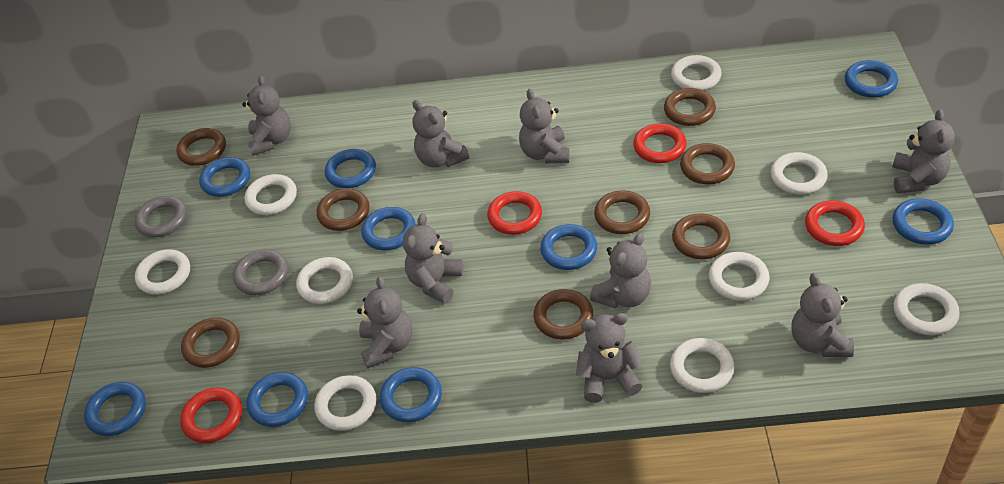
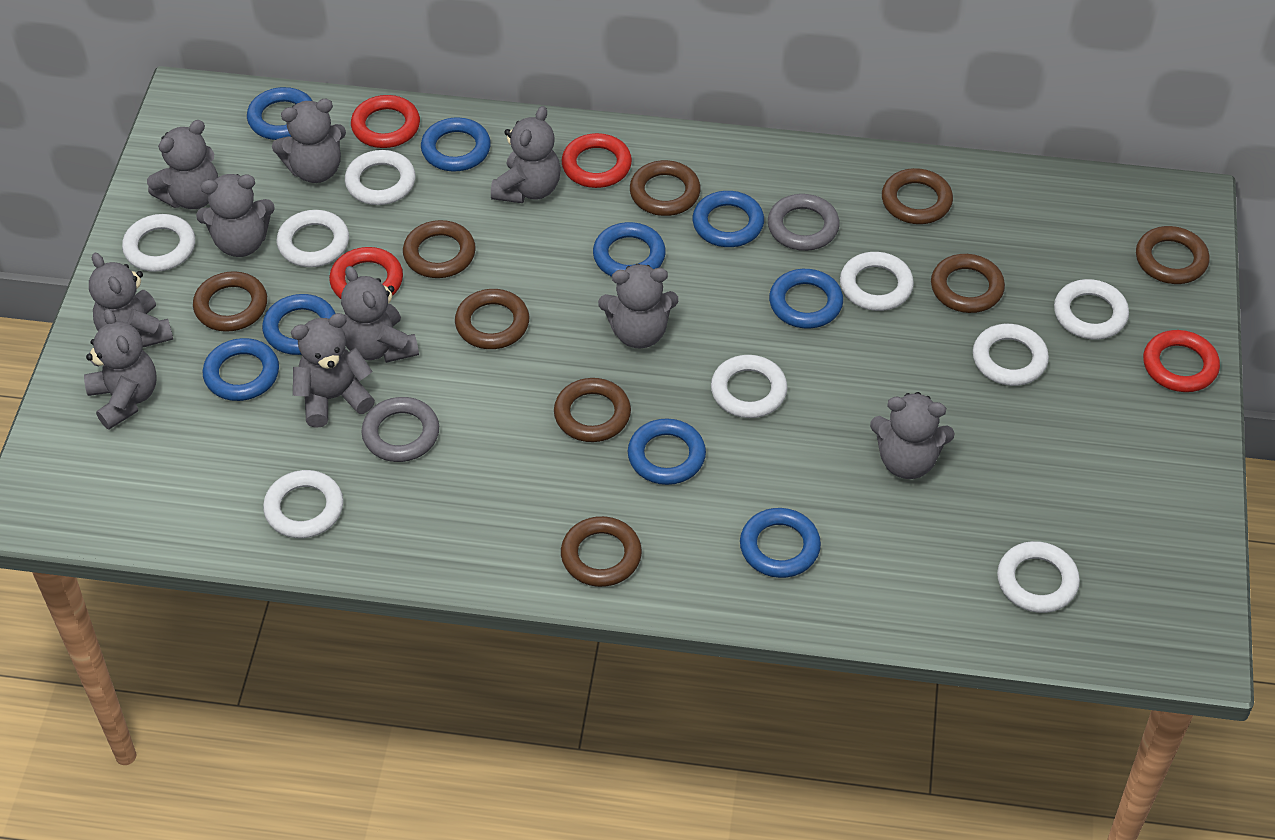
brown ring: 8 -> 9
grey teddy bear: 9 -> 10

